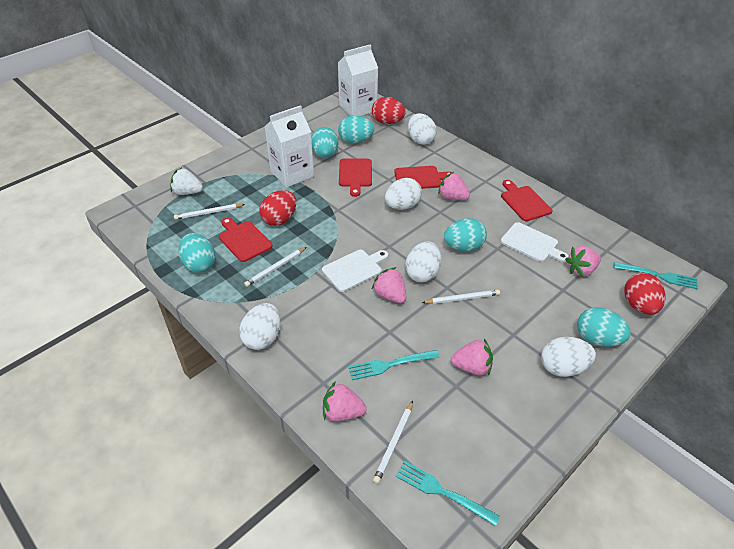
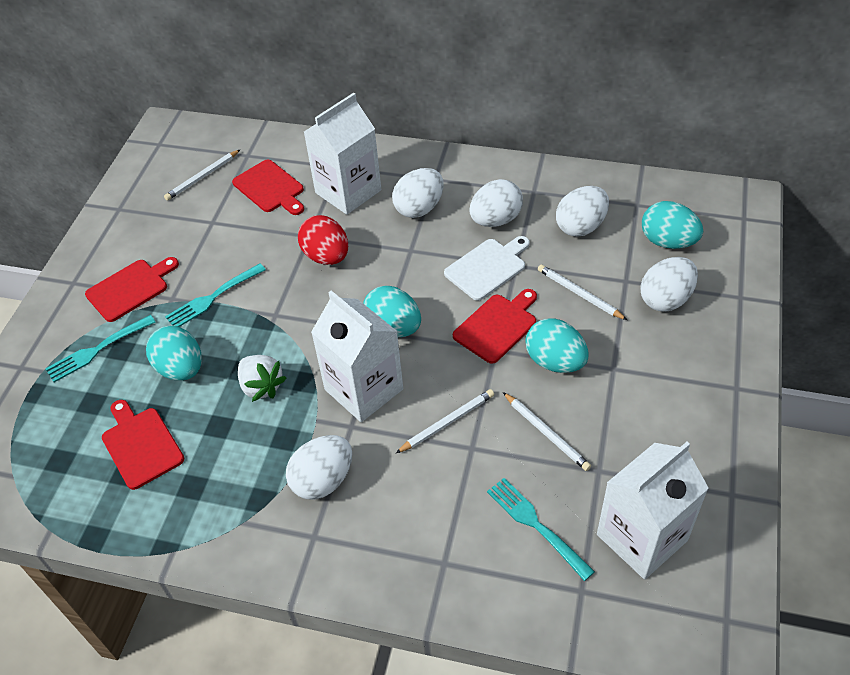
pink strawberry: 5 -> 0
red egg: 3 -> 1
turquoise egg: 5 -> 4
white carton: 2 -> 3
white cutting board: 2 -> 1

